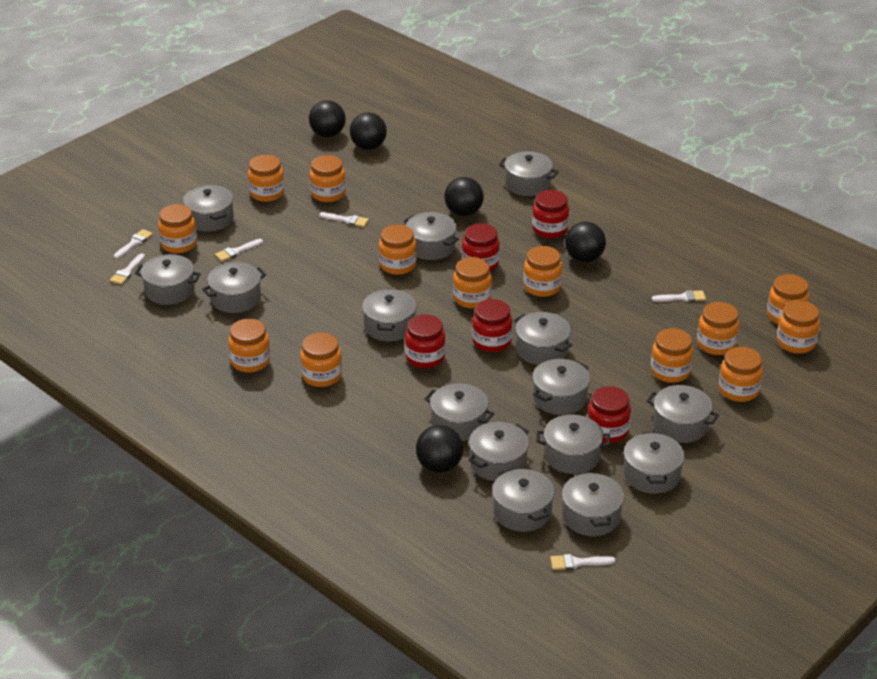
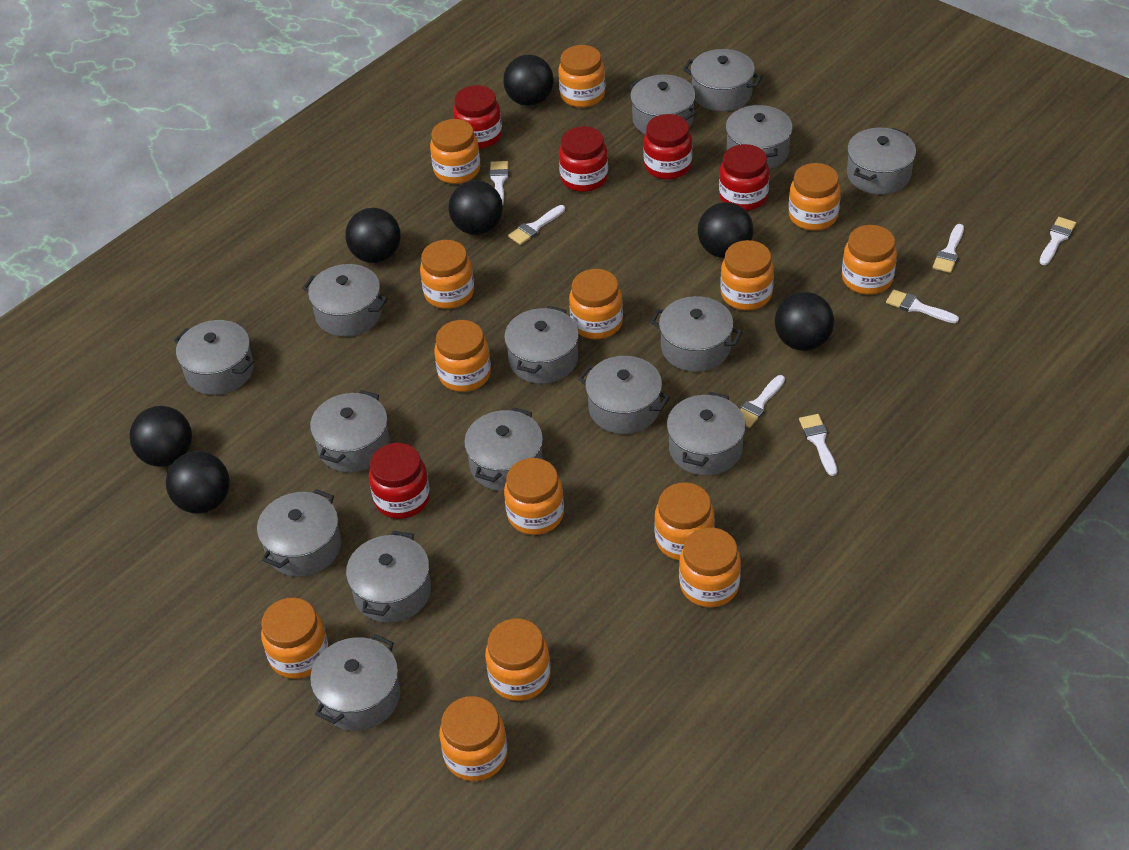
black ball: 5 -> 7
orange jar: 13 -> 14
white brush: 6 -> 7

